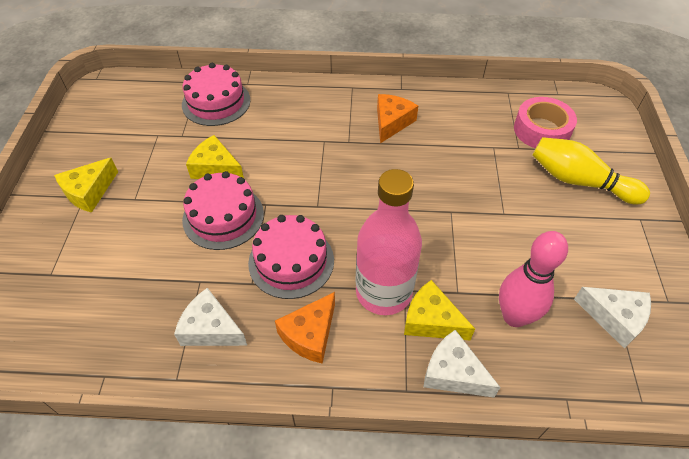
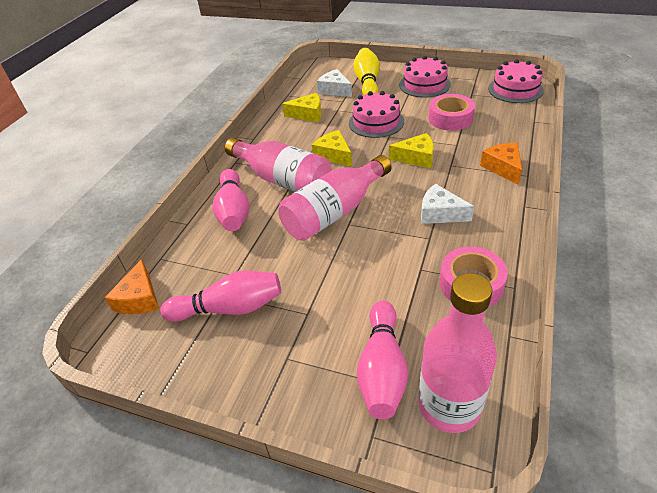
pink bottle: 1 -> 3
pink bowling pin: 1 -> 3
pink tape: 1 -> 2
white cheese: 3 -> 2

